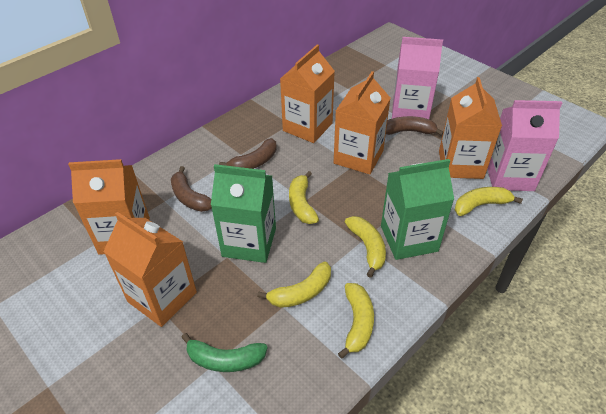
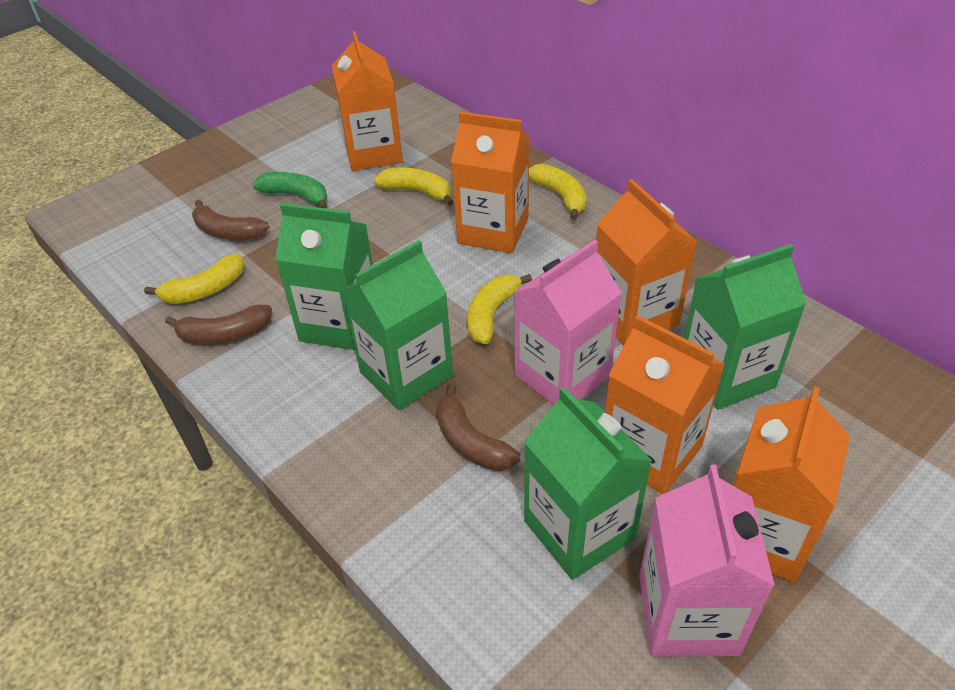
green carton: 2 -> 4
yellow banana: 5 -> 4

